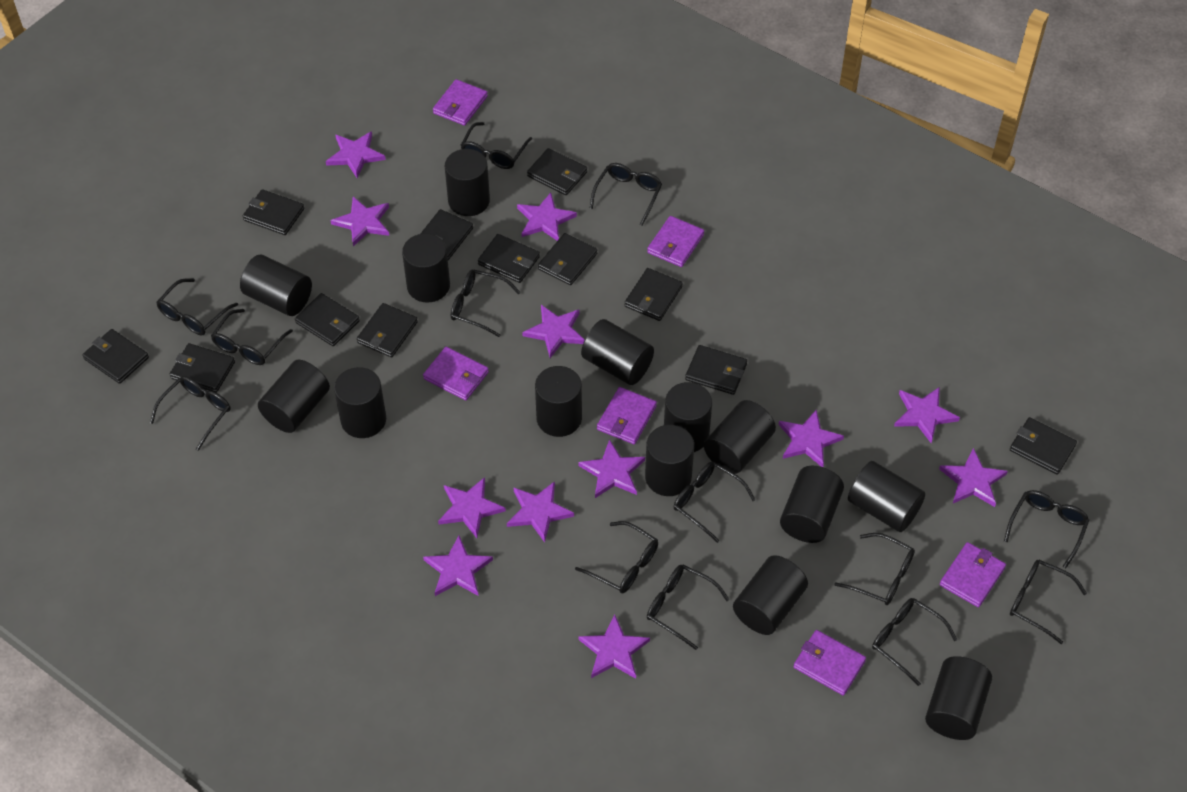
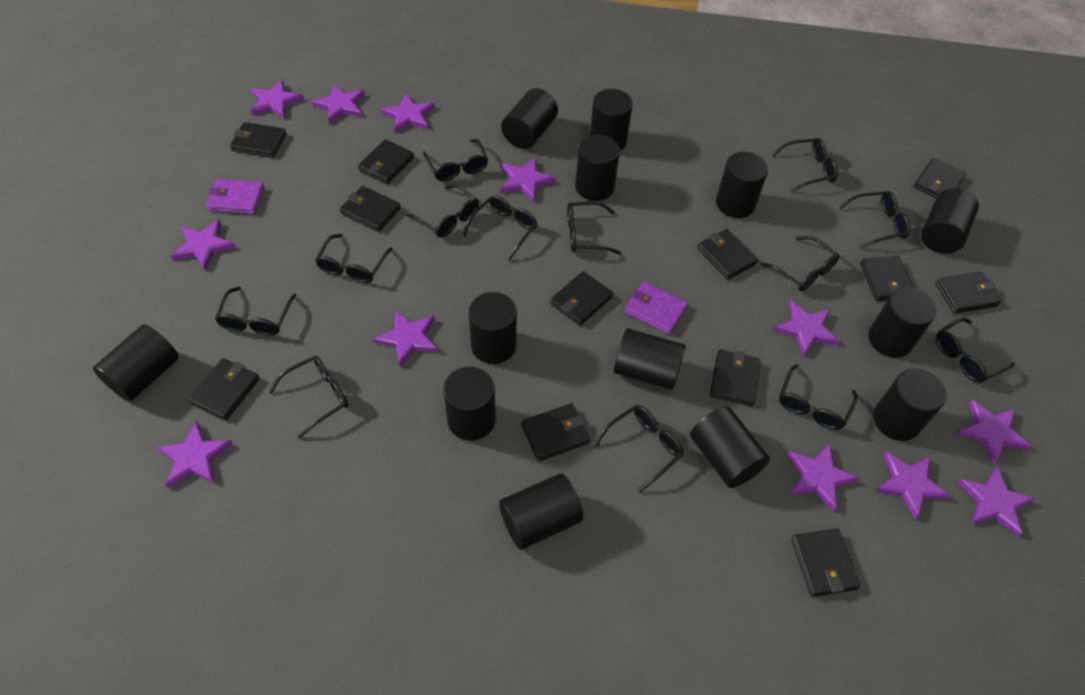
black cylinder: 14 -> 13
purple wallet: 6 -> 2

